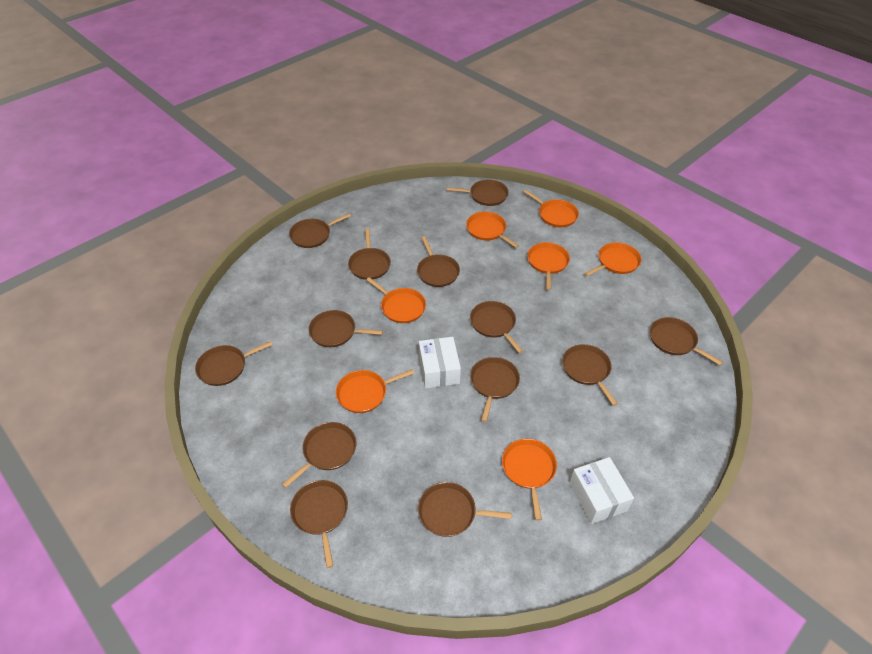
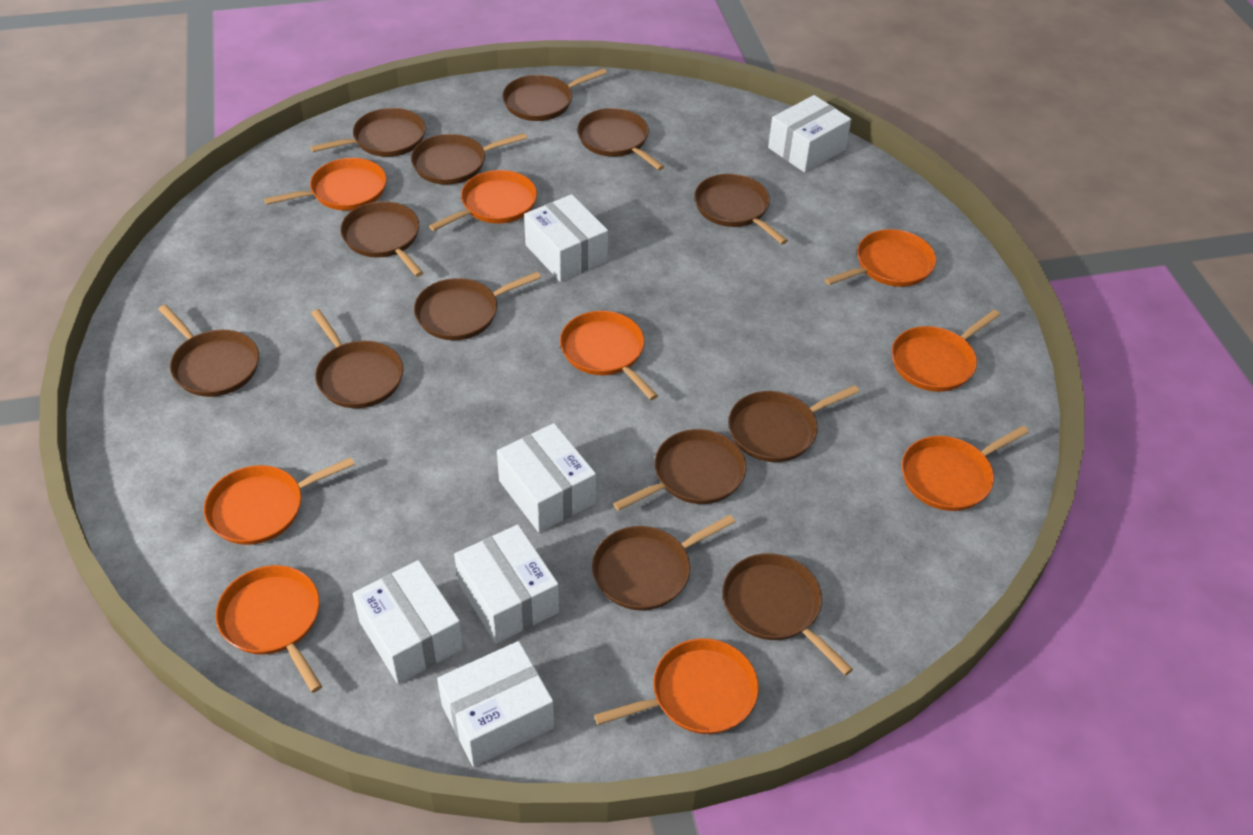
orange pan: 7 -> 9
white box: 2 -> 6

